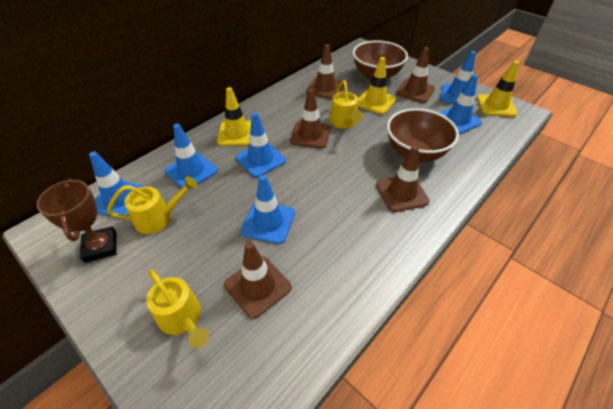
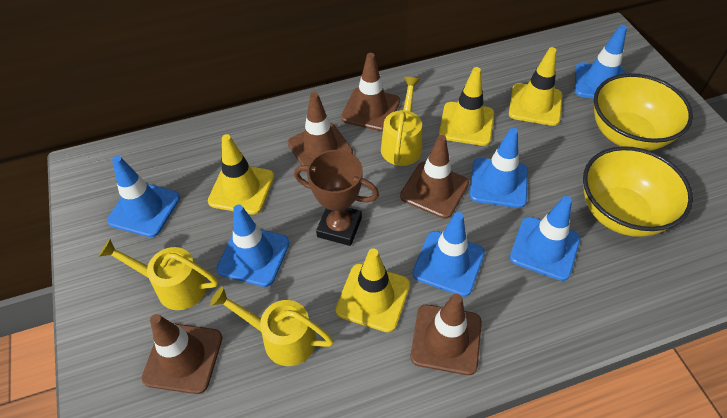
brown bowl: 2 -> 0
yellow bowl: 0 -> 2
yellow traffic cone: 3 -> 4

